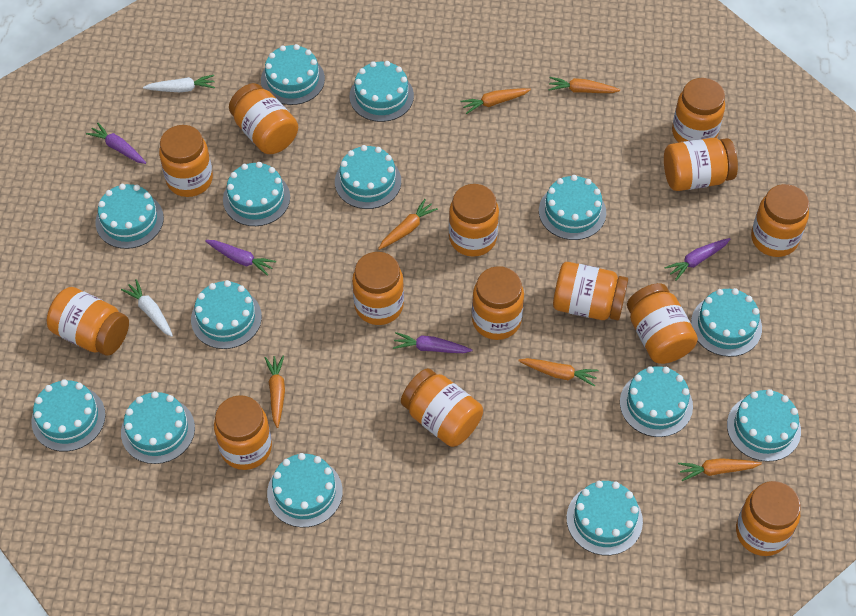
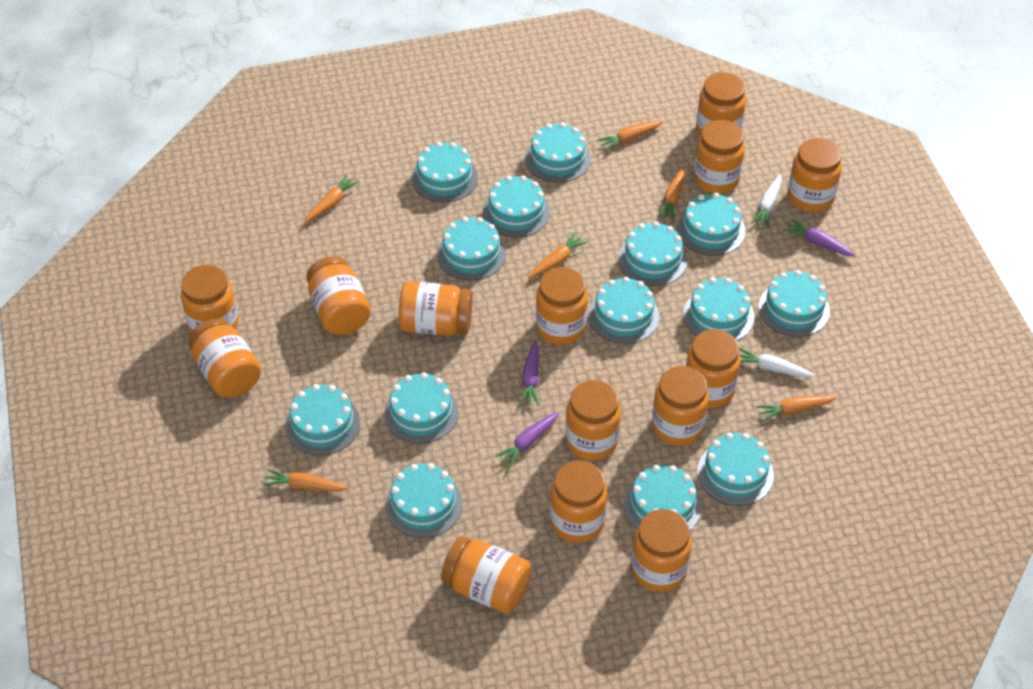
purple carrot: 4 -> 3

